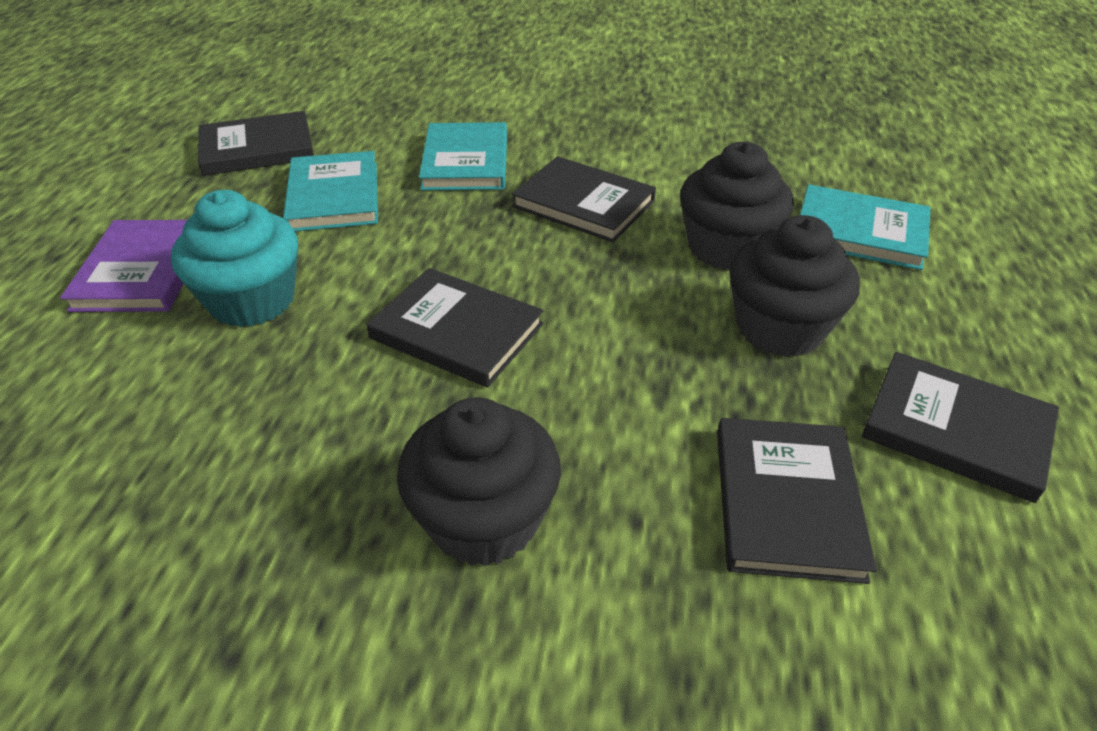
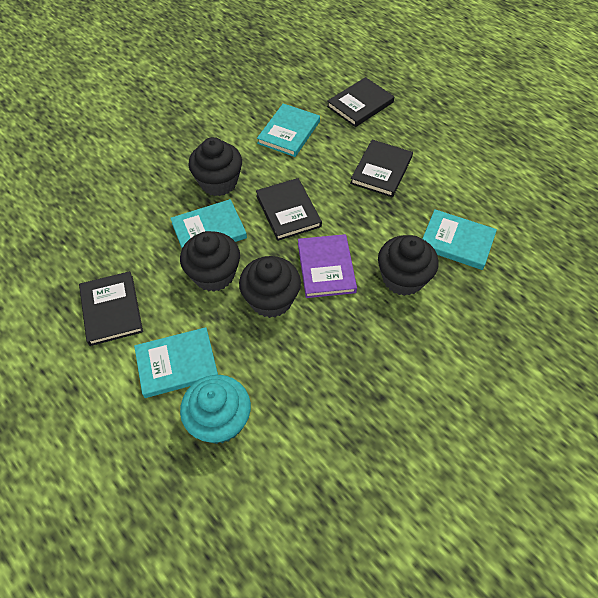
black book: 5 -> 4
black cupcake: 3 -> 4
turquoise book: 3 -> 4

